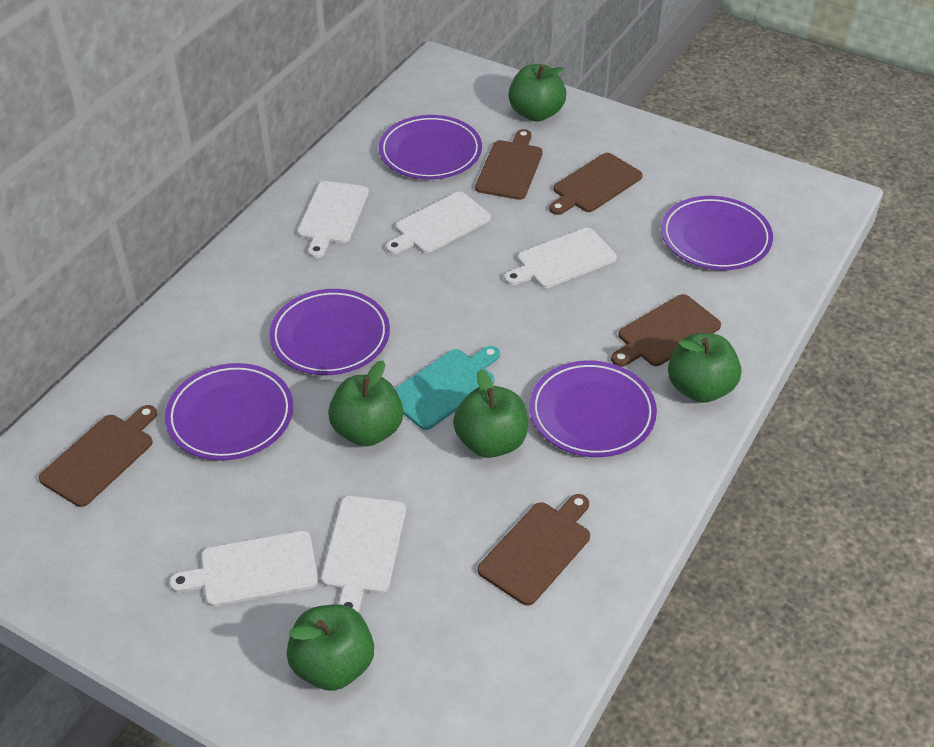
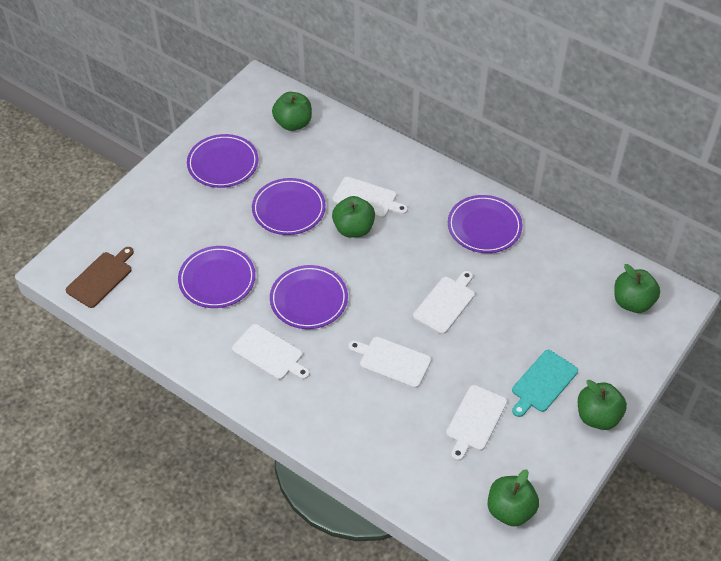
brown cutting board: 5 -> 1

